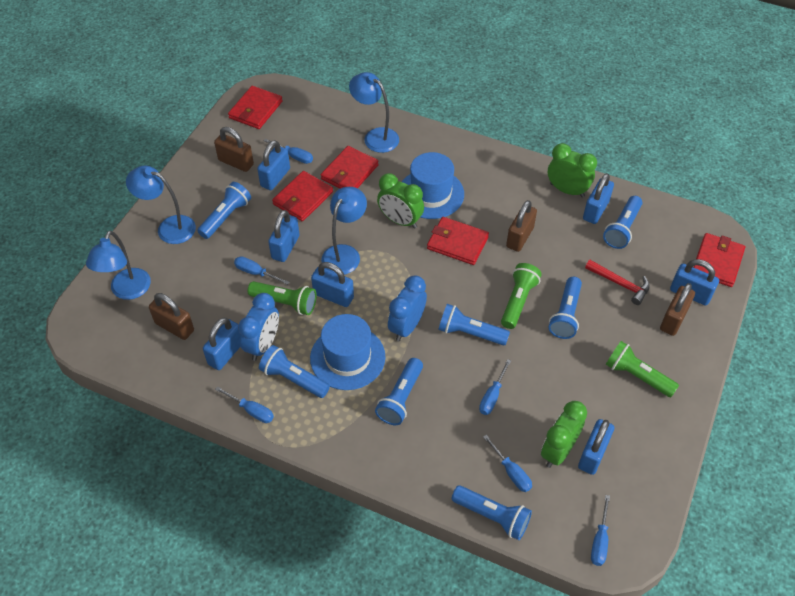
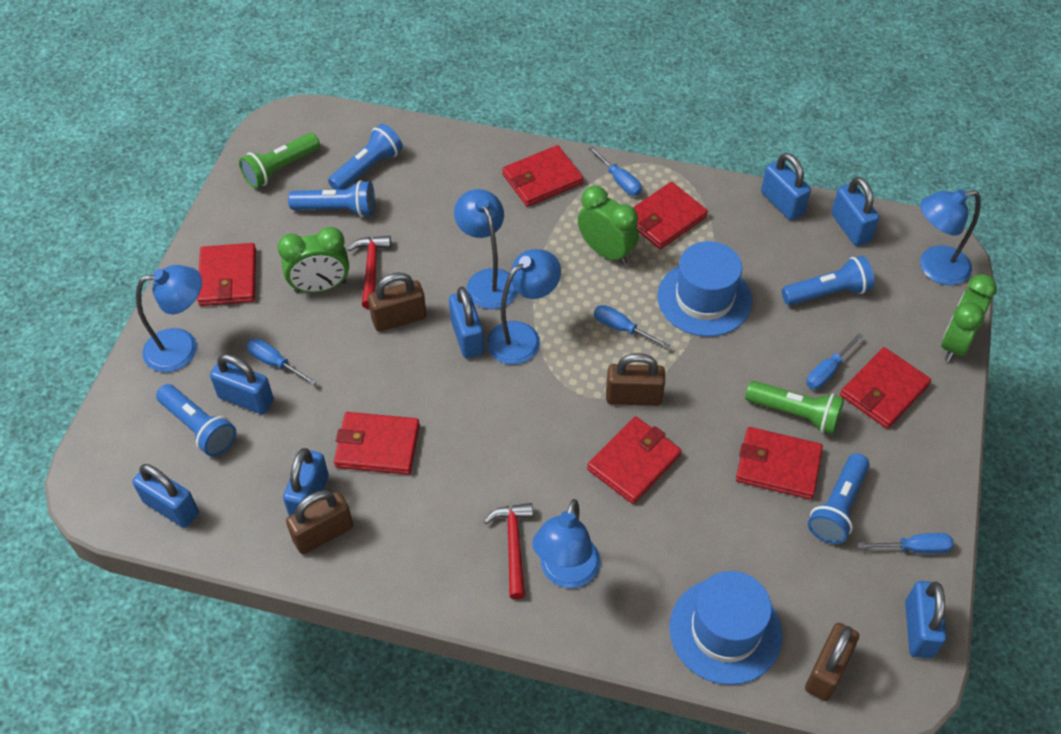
blue clock: 2 -> 0
blue flashlight: 7 -> 5
blue lamp: 4 -> 5
blue screwdriver: 6 -> 5
green flashlight: 3 -> 2
red hammer: 1 -> 2
red wallet: 5 -> 7

